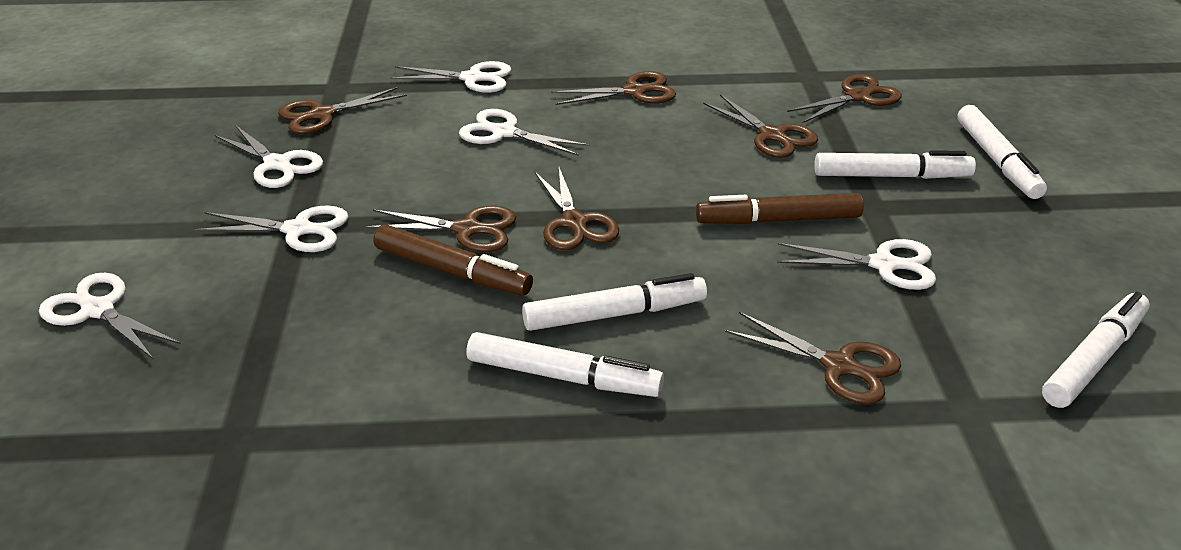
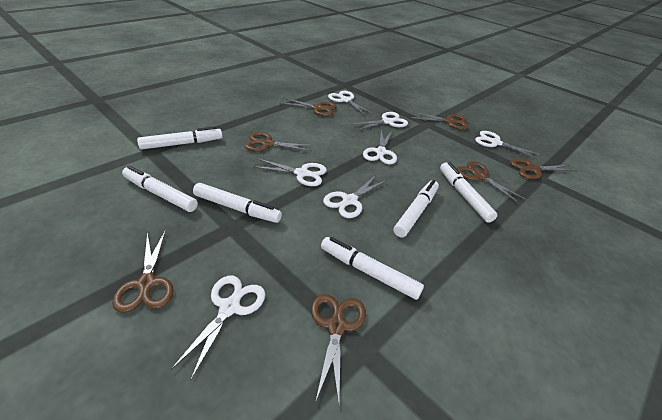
brown marker: 2 -> 0
white marker: 5 -> 6
white scissors: 6 -> 7

